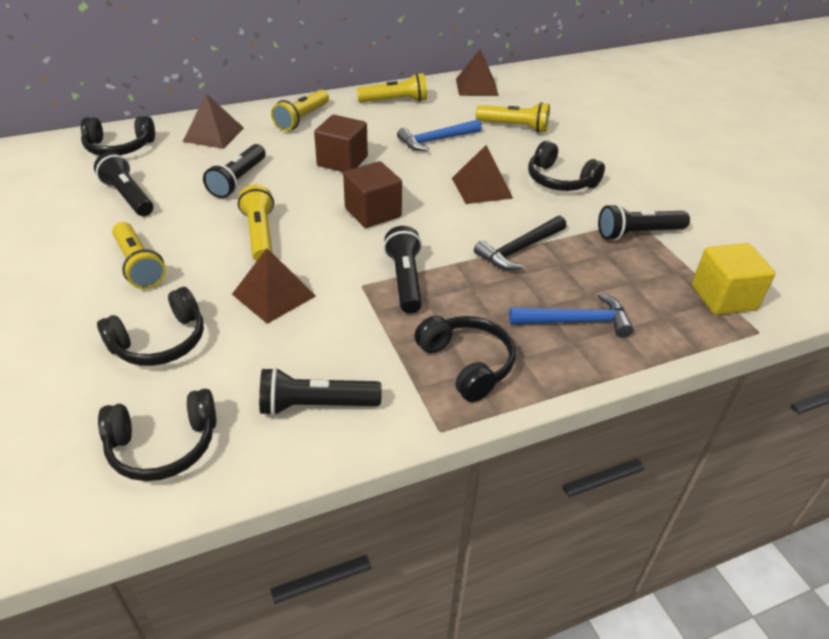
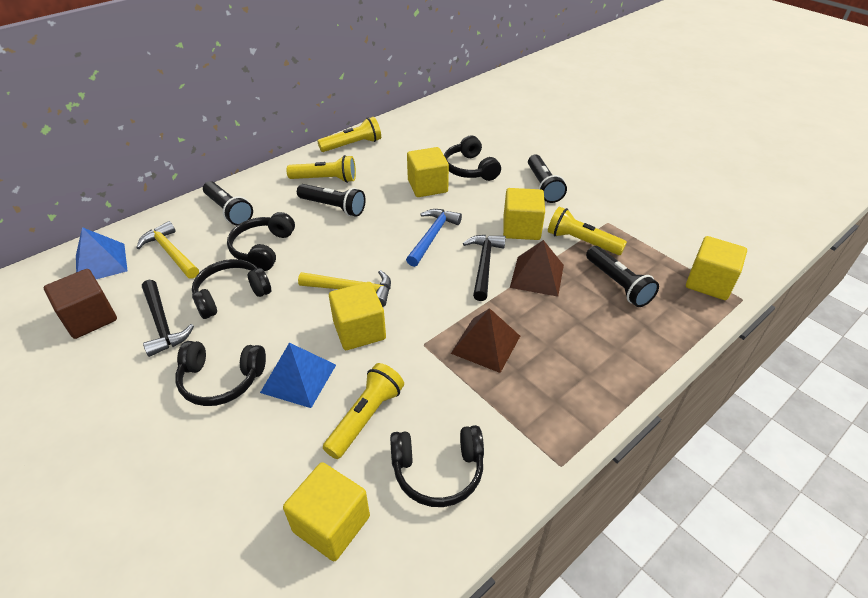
black flashlight: 5 -> 4
black hammer: 1 -> 2
blue hammer: 2 -> 1
blue pyramid: 0 -> 2
brown cube: 2 -> 1
brown pyramid: 4 -> 2
yellow cube: 1 -> 5
yellow flashlight: 5 -> 4
yellow hammer: 0 -> 2

